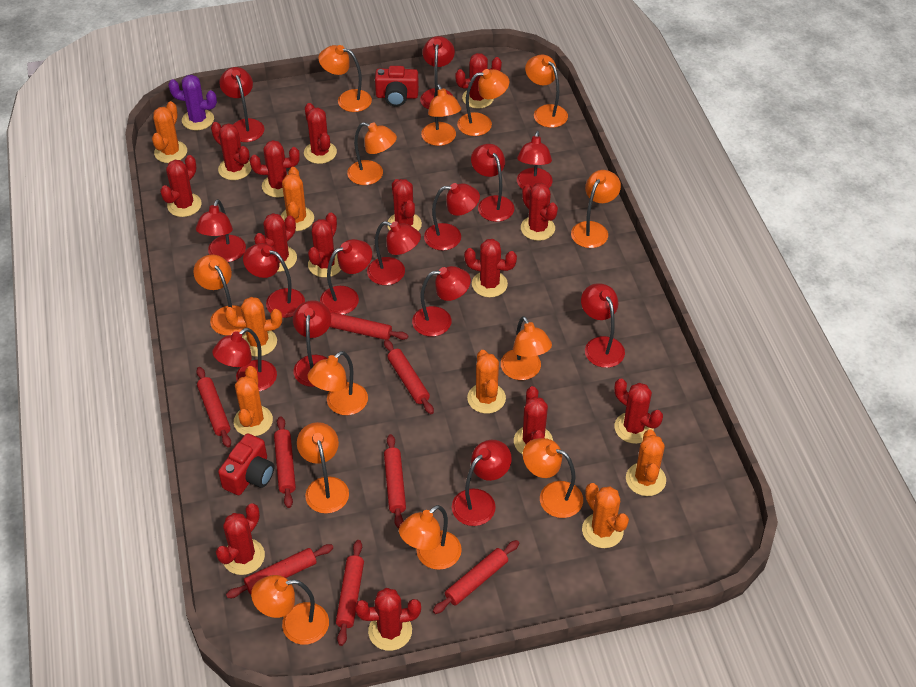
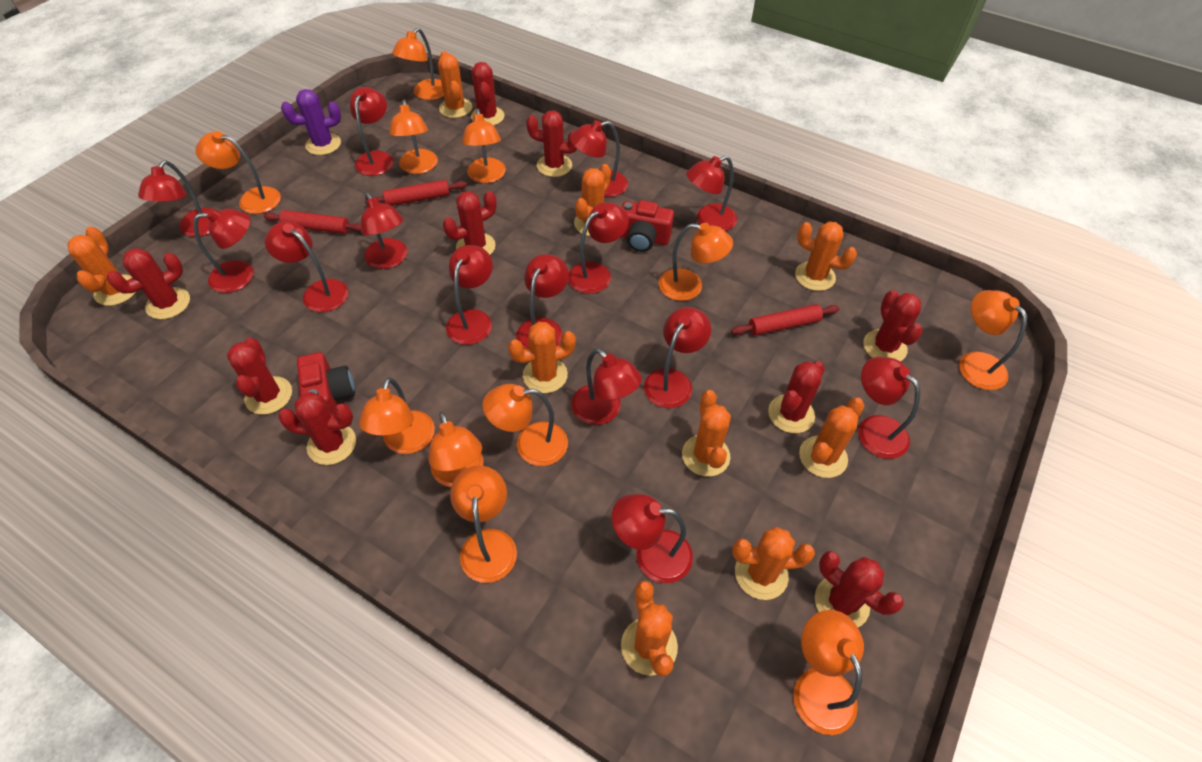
orange cactus: 7 -> 9
orange lamp: 13 -> 11
red cactus: 14 -> 9
red rolling pin: 8 -> 3

